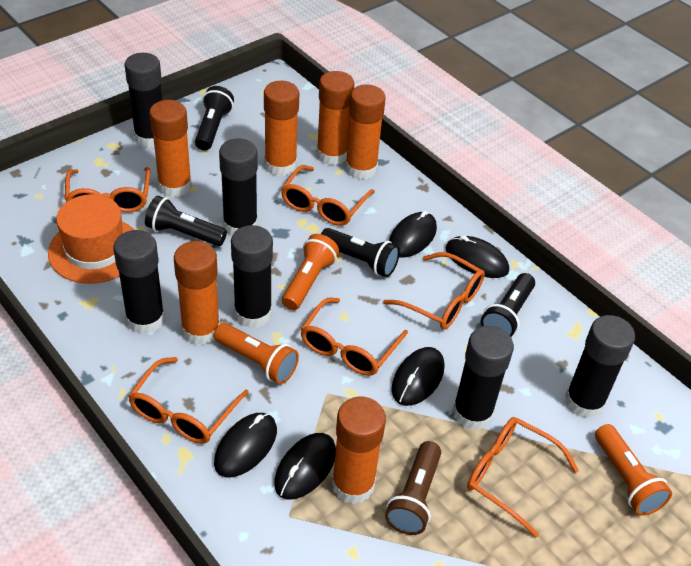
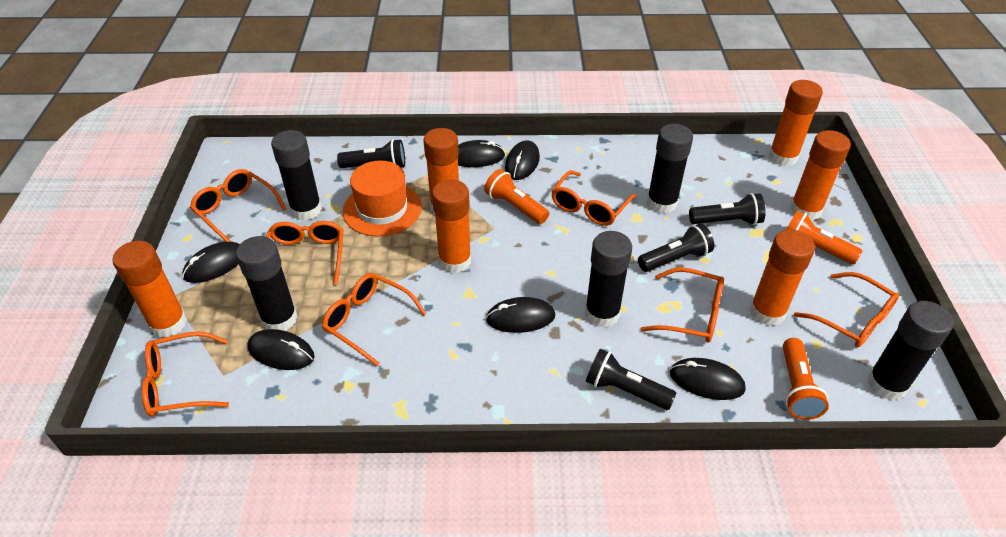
black glue stick: 6 -> 5
black mouse: 5 -> 6
brown flashlight: 1 -> 0
orange glasses: 6 -> 7

